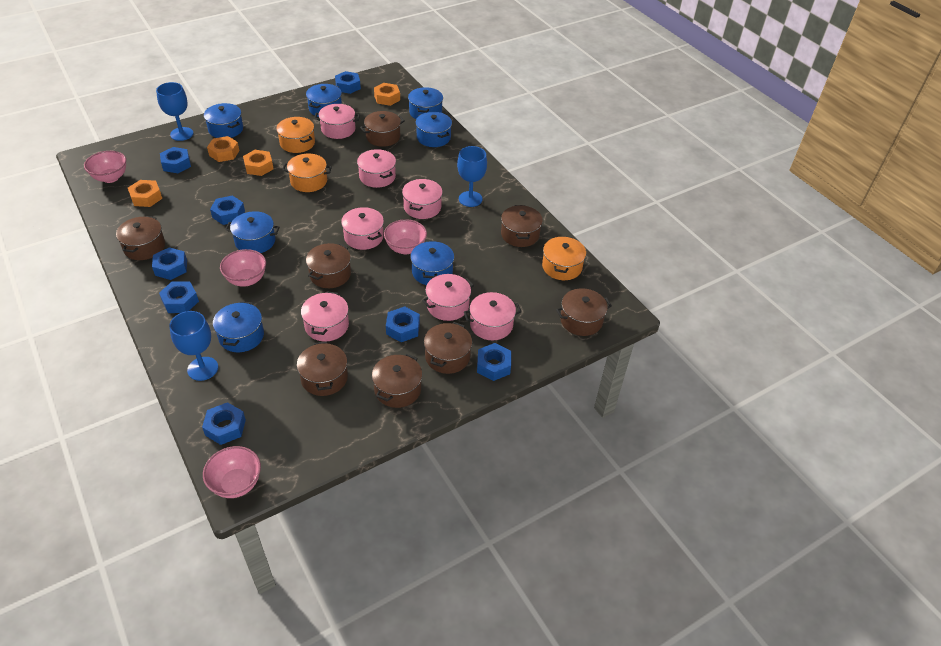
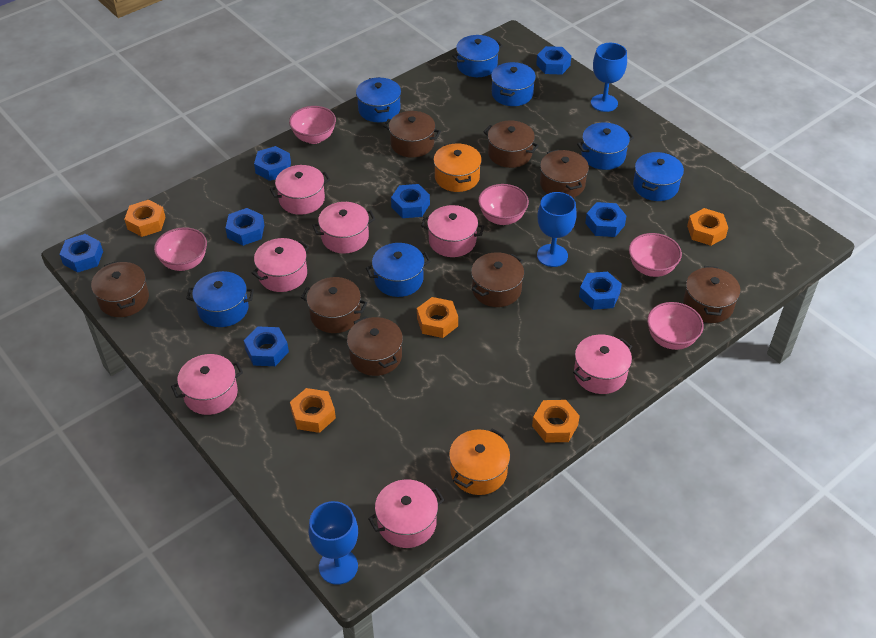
orange nut: 4 -> 5
orange pot: 3 -> 2
pink bowl: 4 -> 5

